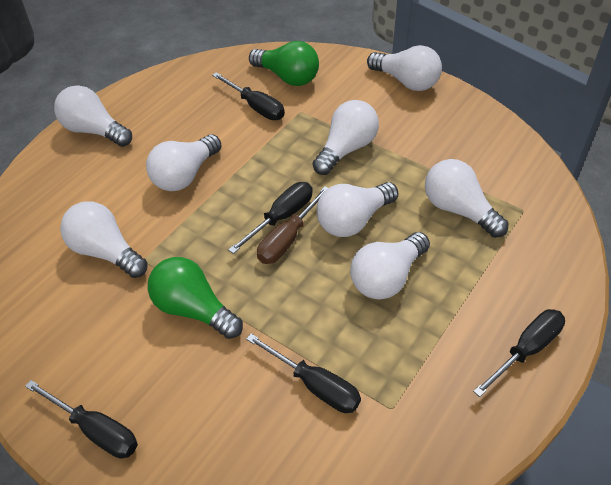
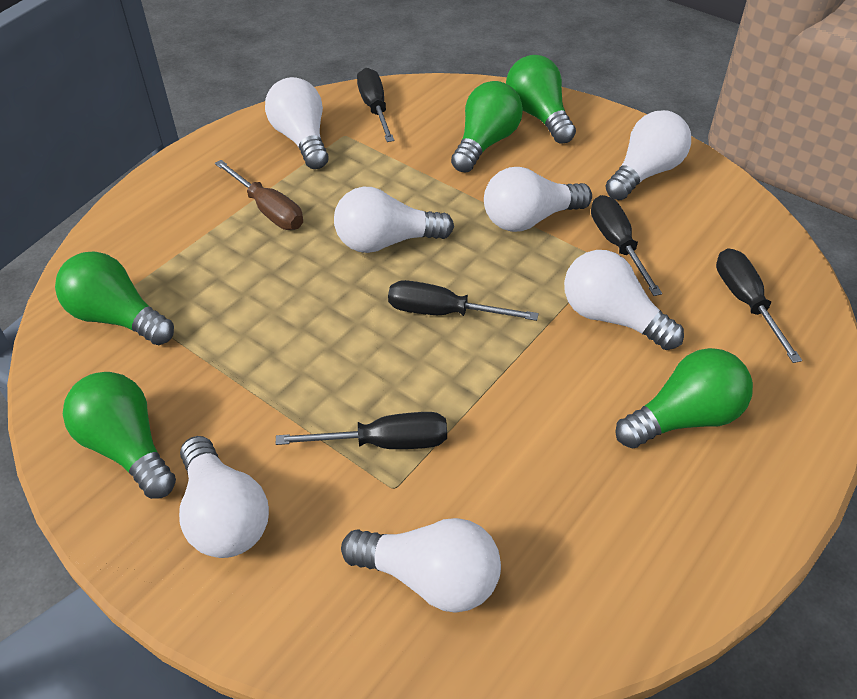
green light bulb: 2 -> 5
white light bulb: 8 -> 7

